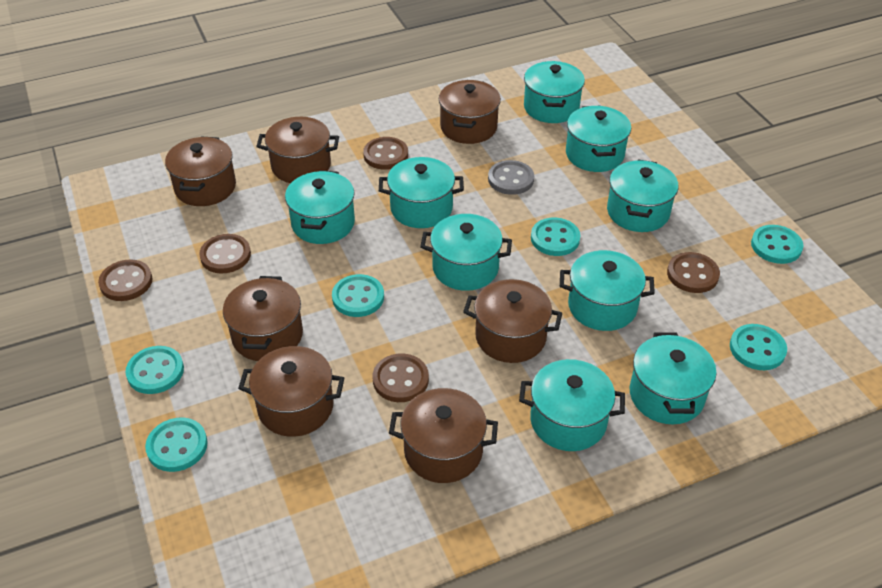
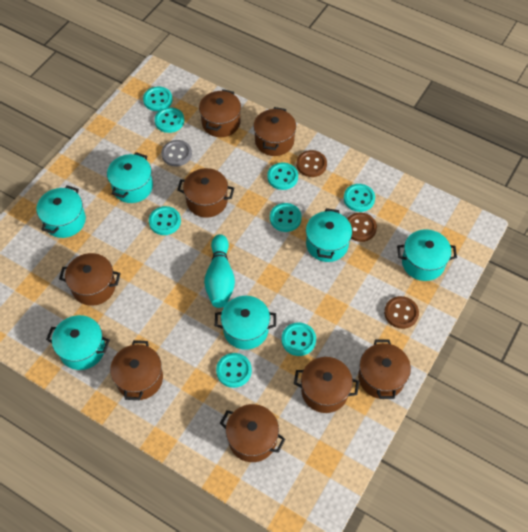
brown button: 5 -> 3
brown pot: 7 -> 8
turquoise bowling pin: 0 -> 1
turquoise button: 6 -> 8
turquoise pot: 9 -> 6

